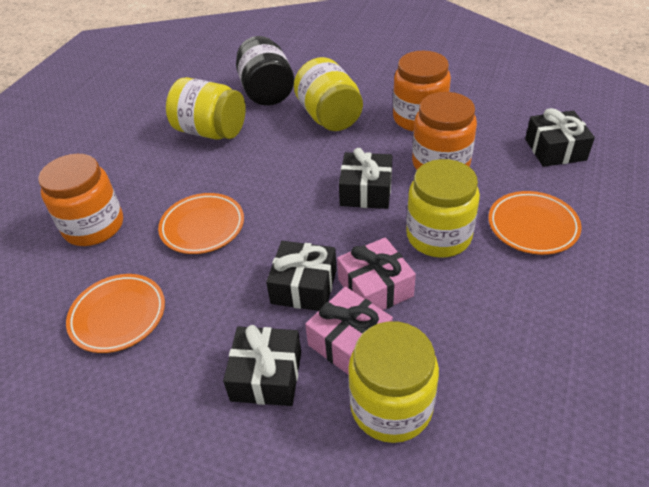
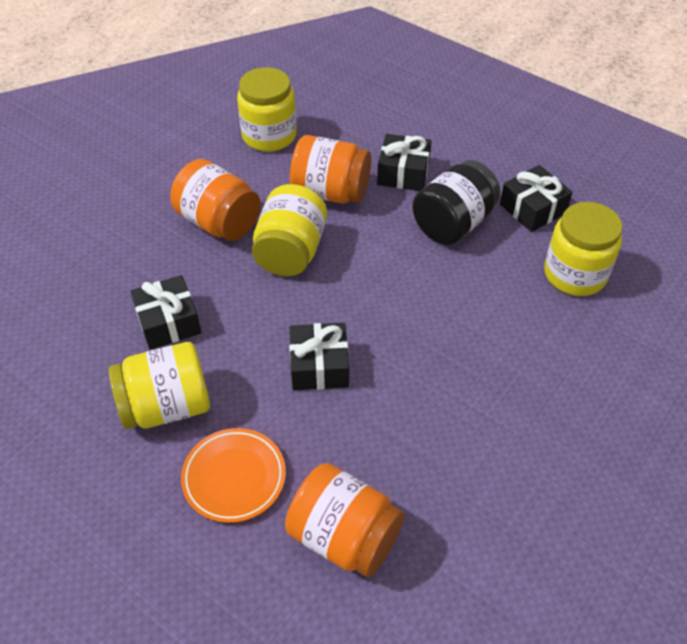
orange plate: 3 -> 1
pink gift: 2 -> 0

